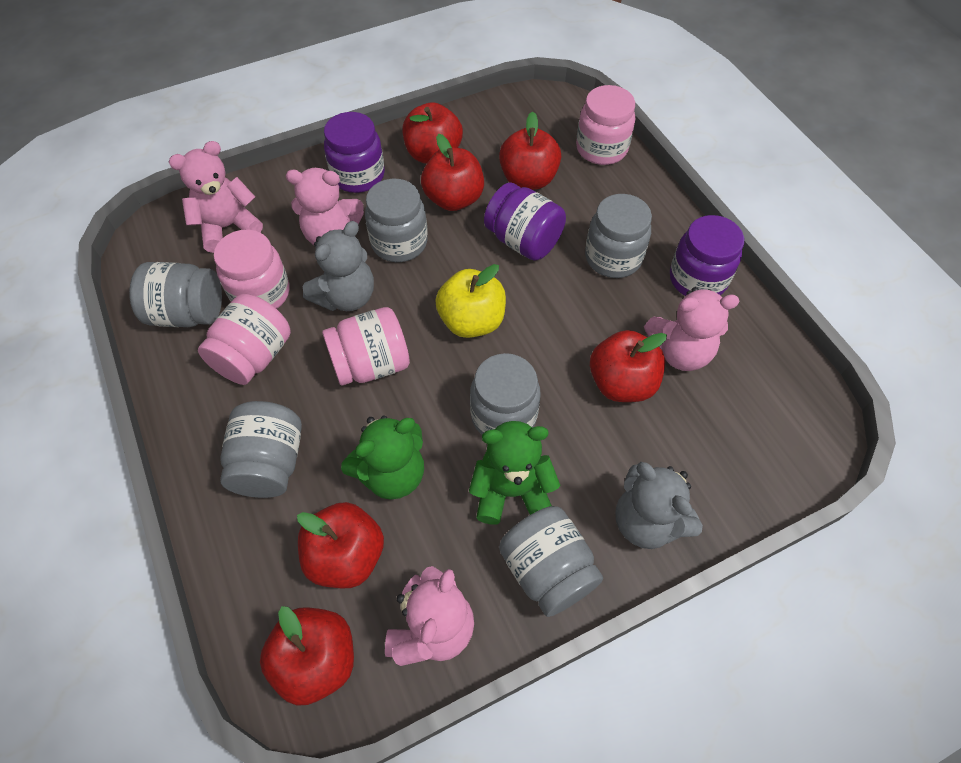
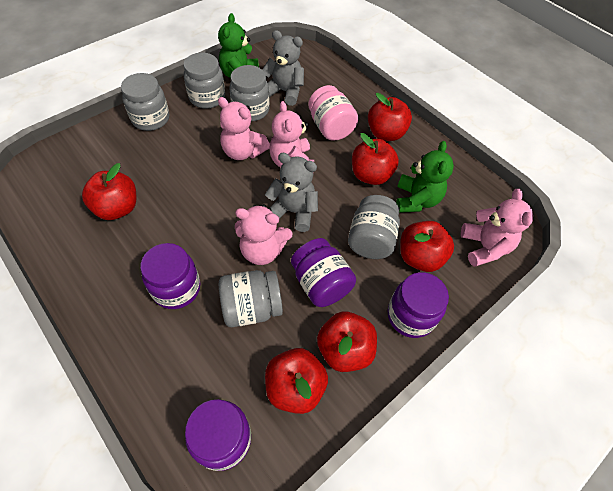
grey jar: 6 -> 5
pink jar: 4 -> 1
purple jar: 3 -> 4
yellow apple: 1 -> 0

